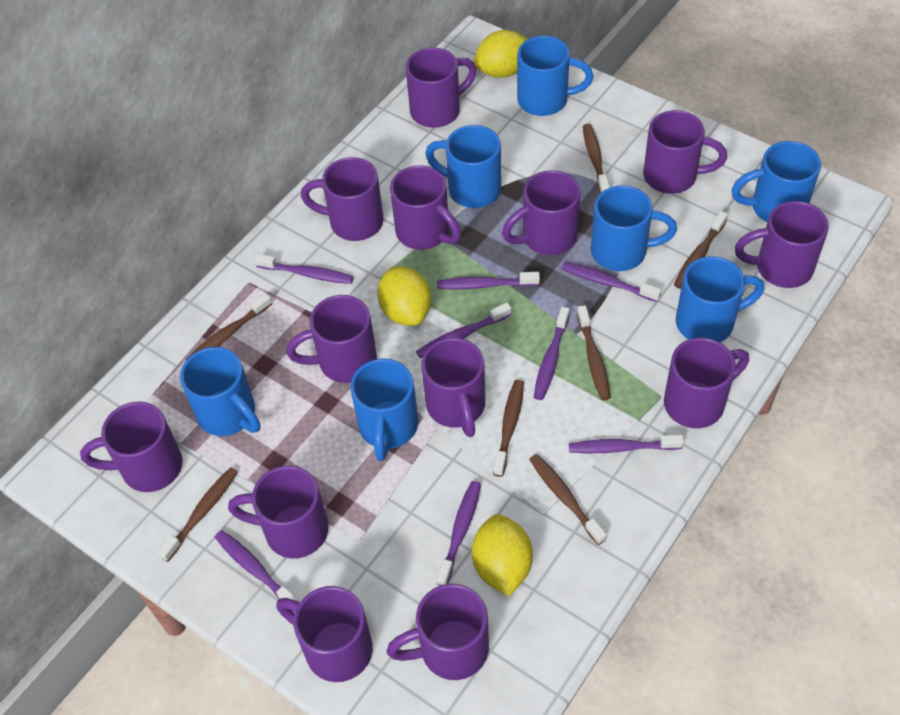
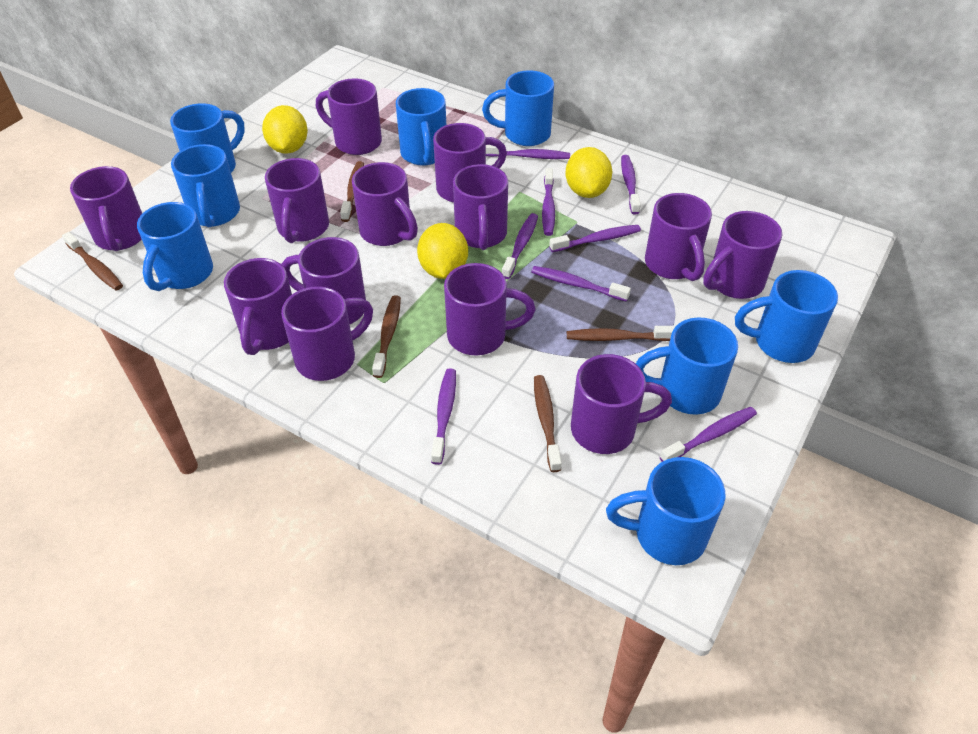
blue mug: 7 -> 8
brown toothbrush: 7 -> 5

